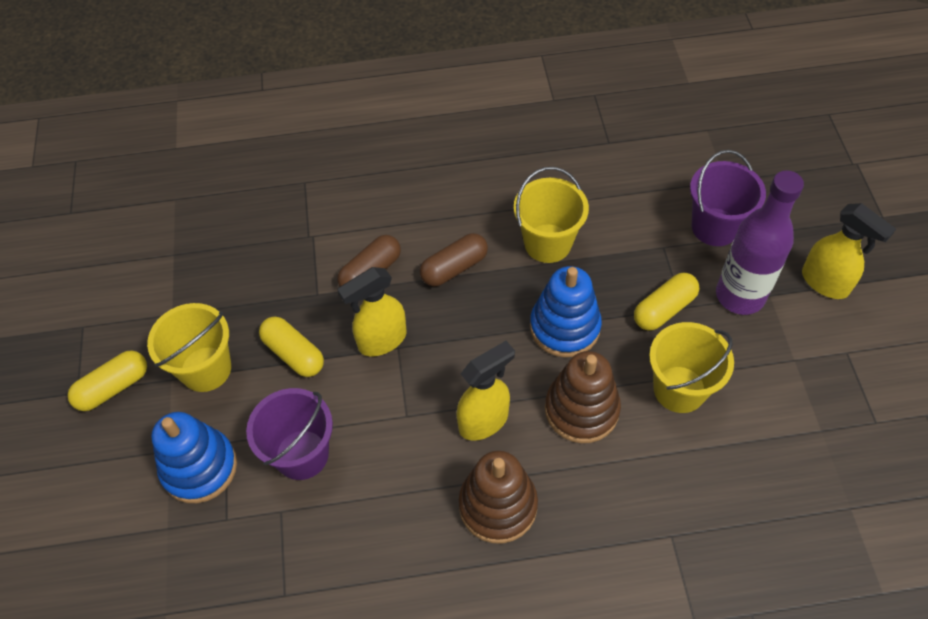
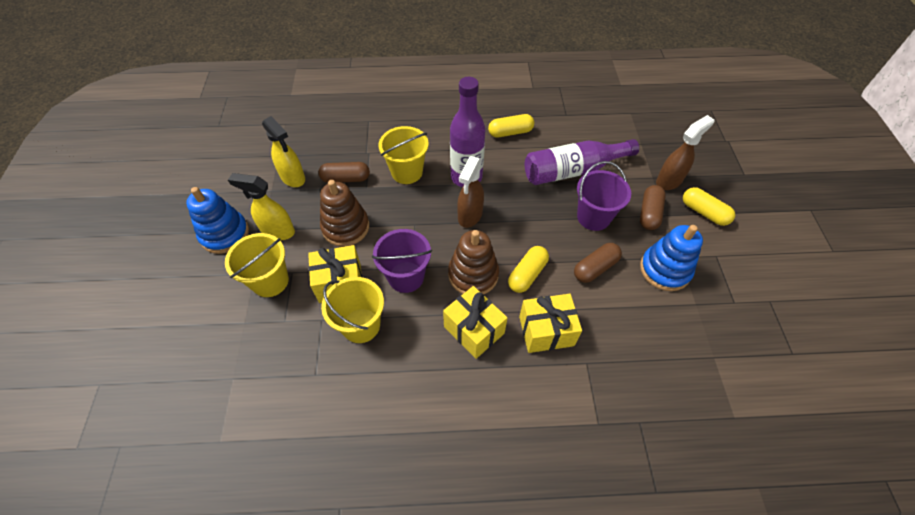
brown capsule: 2 -> 3
brown spray bottle: 0 -> 2
purple bottle: 1 -> 2
yellow gift: 0 -> 3
yellow spray bottle: 3 -> 2

